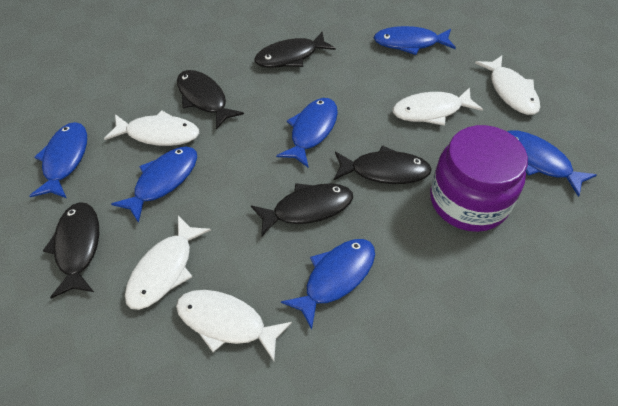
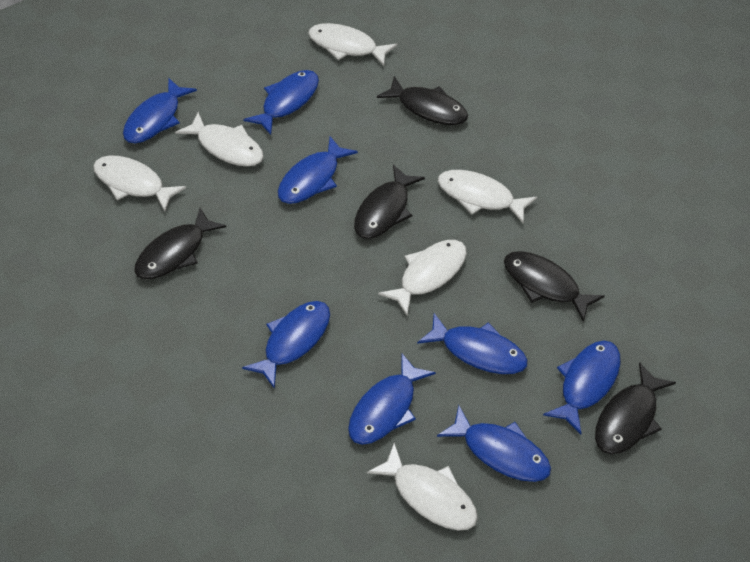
blue fish: 6 -> 8
purple jar: 1 -> 0
white fish: 5 -> 6

